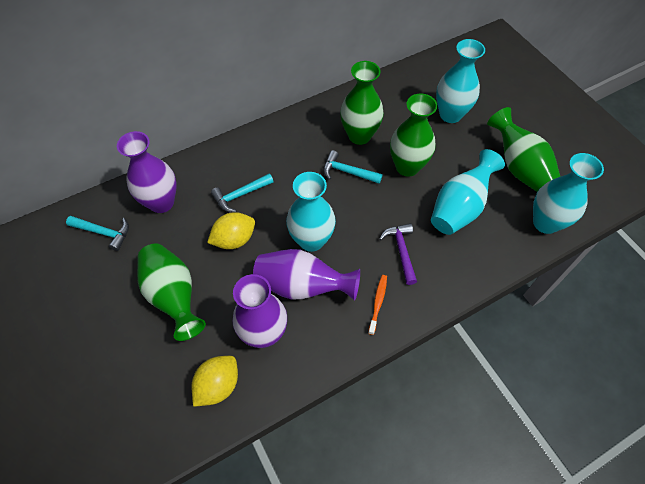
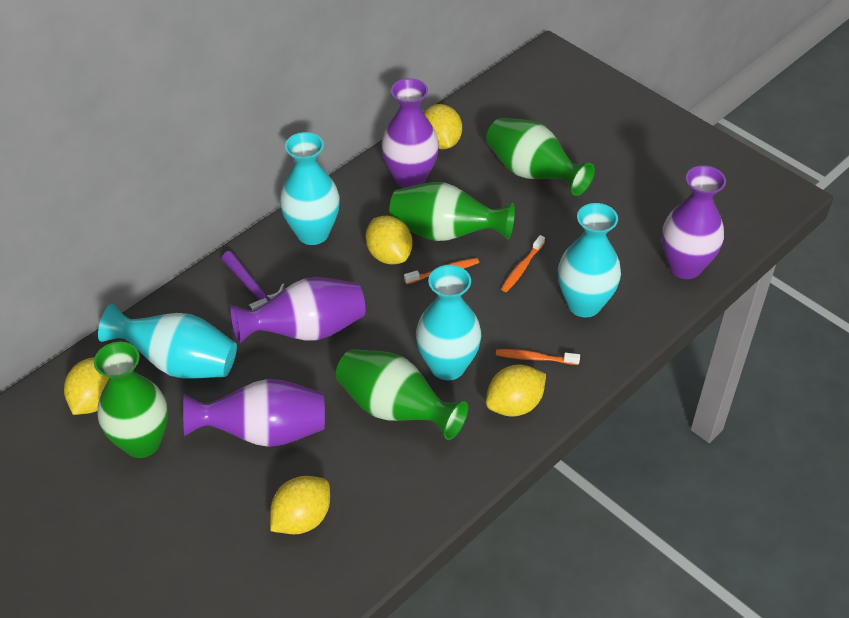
orange toothbrush: 1 -> 3
purple vase: 3 -> 4
turquoise hammer: 3 -> 0
yellow lemon: 2 -> 5

